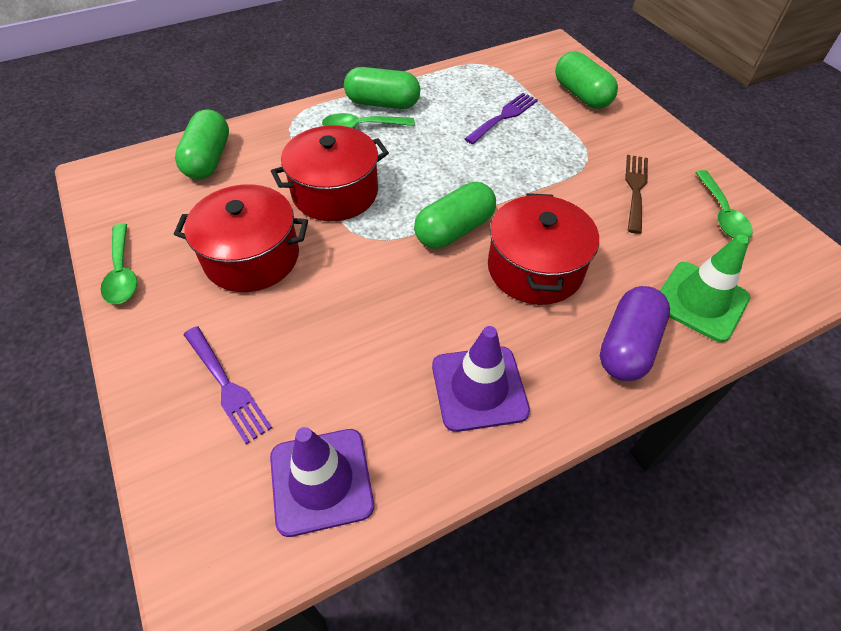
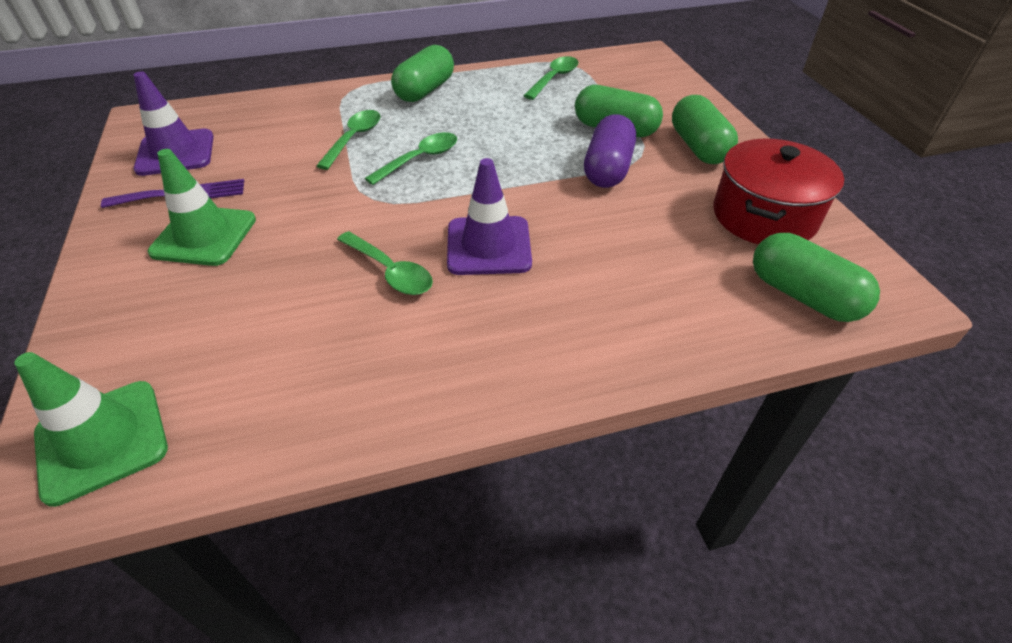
brown fork: 1 -> 0
green spoon: 3 -> 4
green traffic cone: 1 -> 2
purple fork: 2 -> 1
red pot: 3 -> 1

